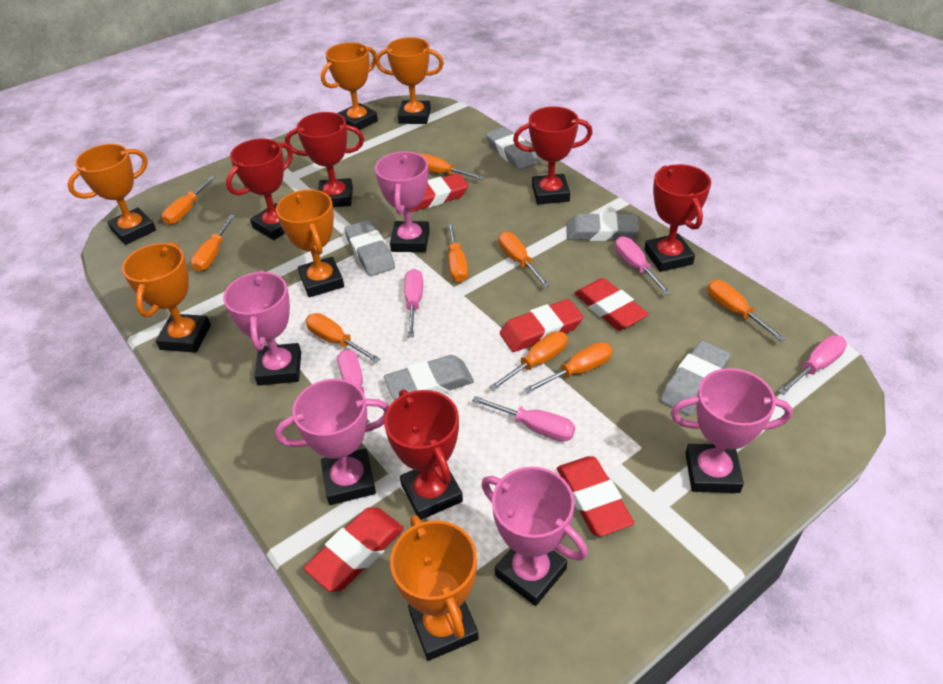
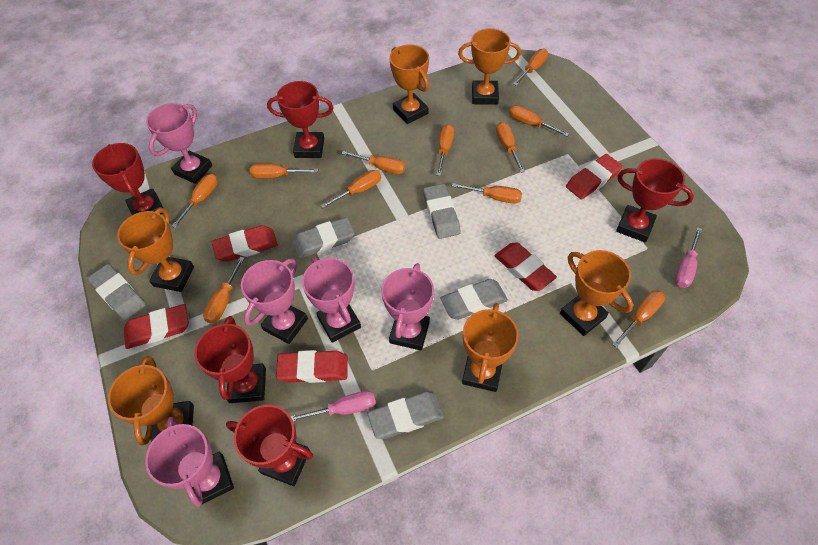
orange screwdriver: 9 -> 11
pink screwdriver: 5 -> 2

